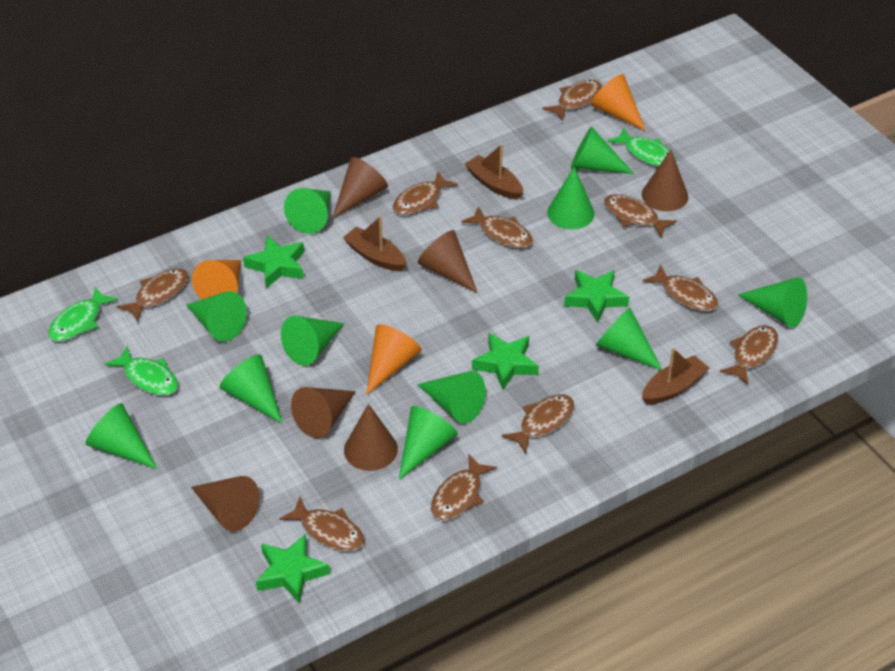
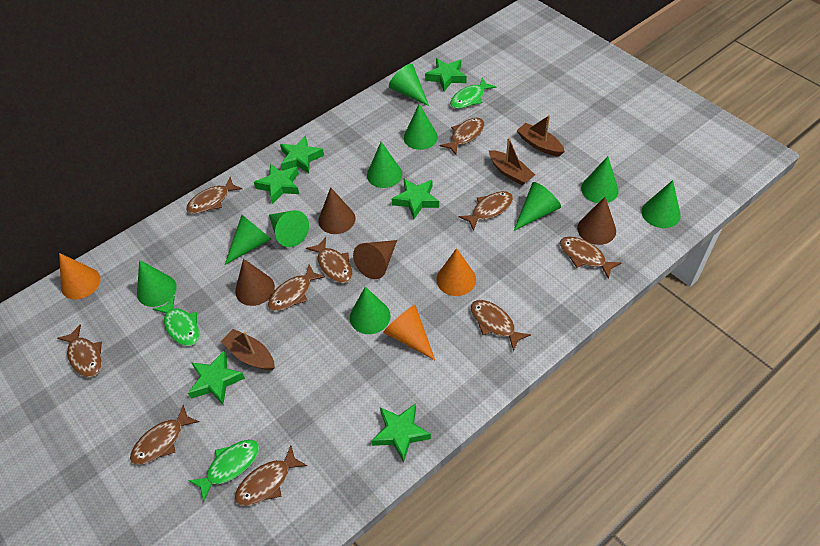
brown cone: 6 -> 4
green cone: 11 -> 10
green star: 4 -> 6

